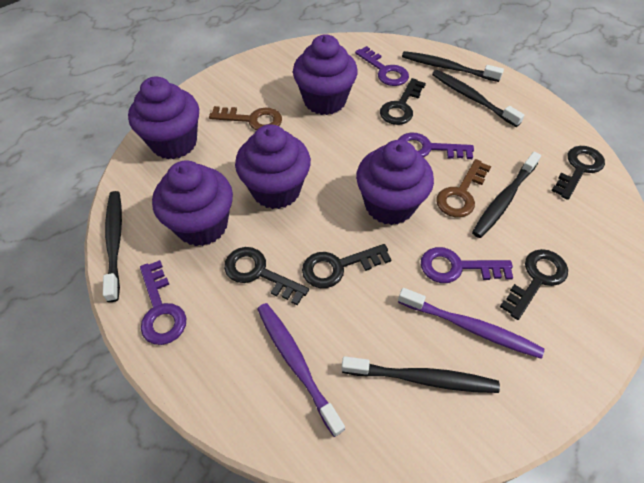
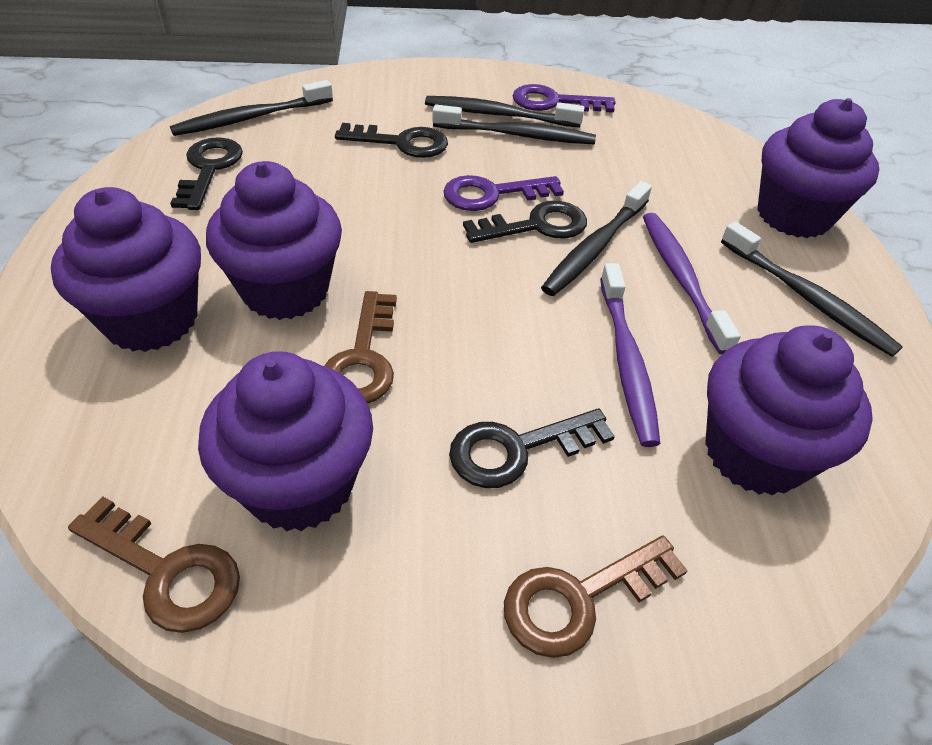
black key: 5 -> 4
brown key: 2 -> 3
purple key: 4 -> 2

